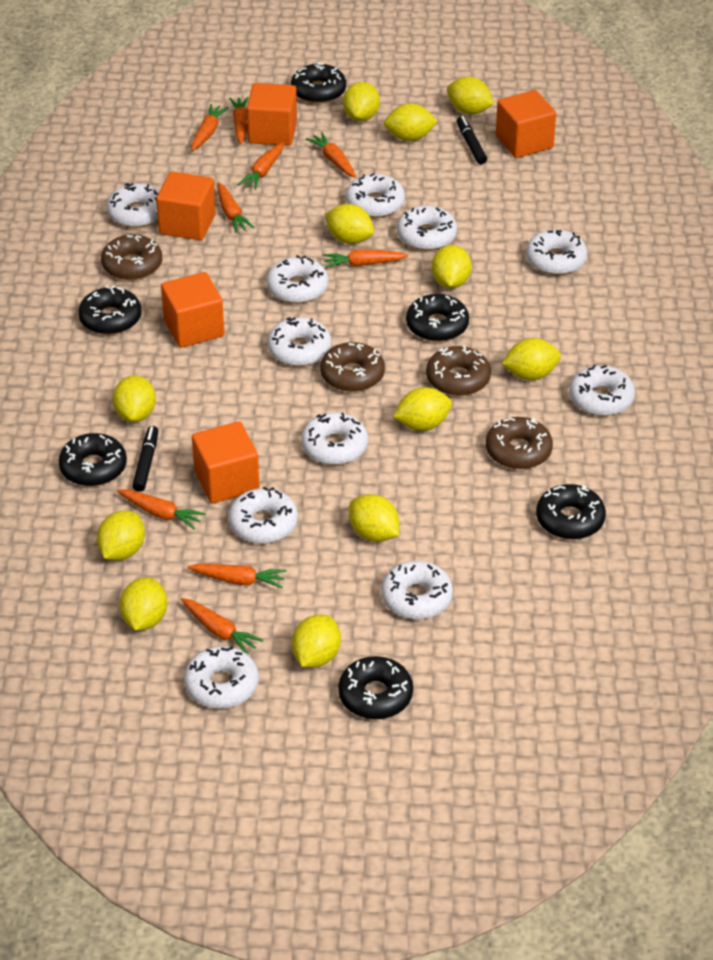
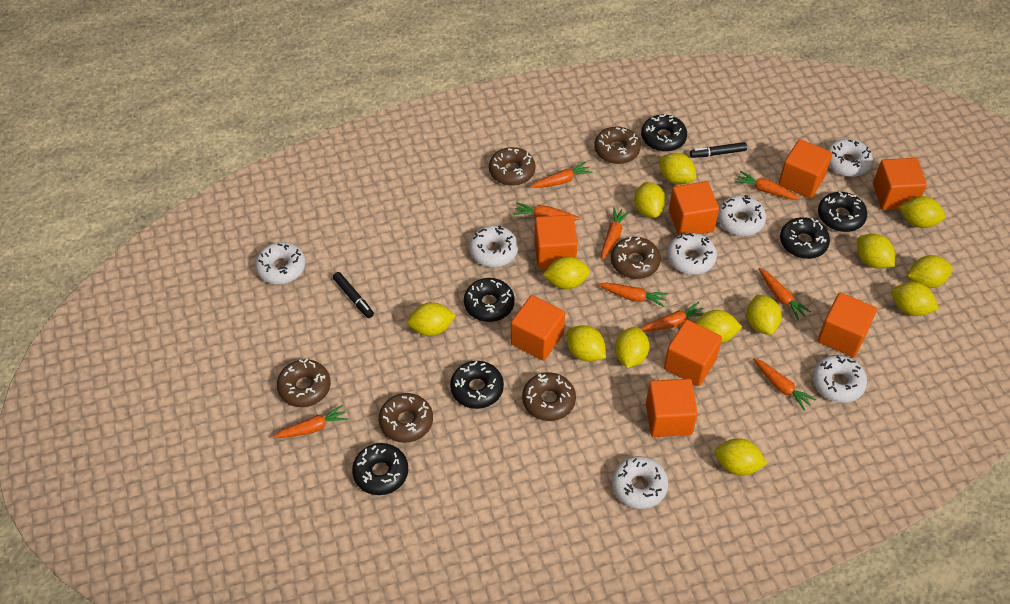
brown donut: 4 -> 6
orange cube: 5 -> 8
white donut: 11 -> 7
yellow lemon: 12 -> 13

